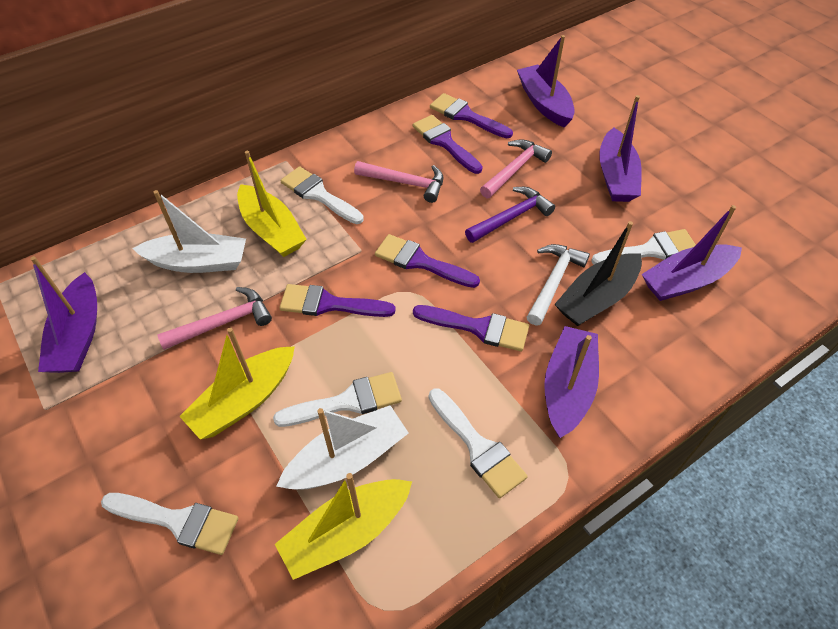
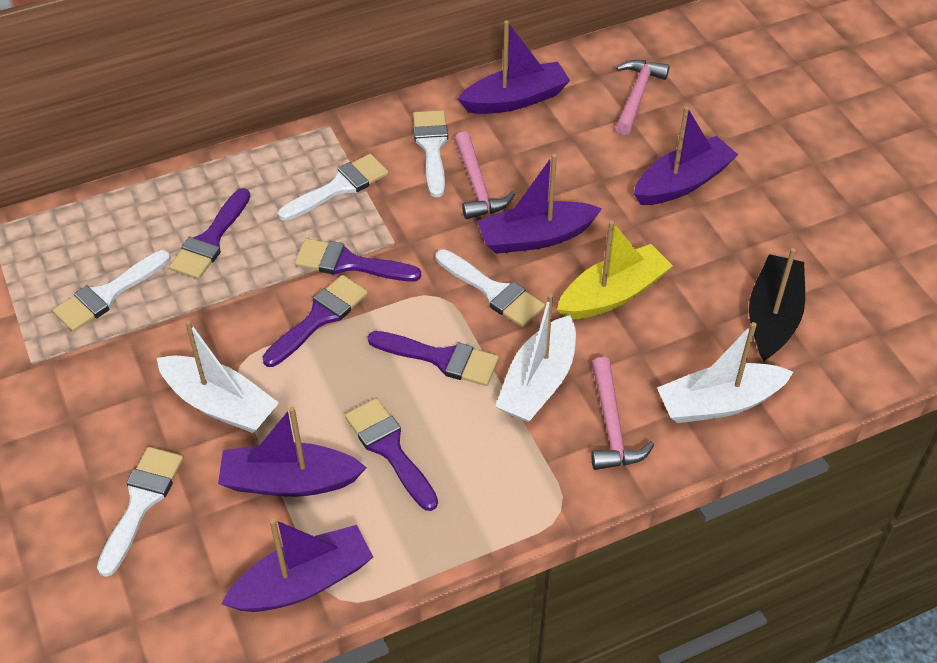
purple hammer: 1 -> 0
white boat: 2 -> 3
white hammer: 1 -> 0
yellow boat: 3 -> 1

